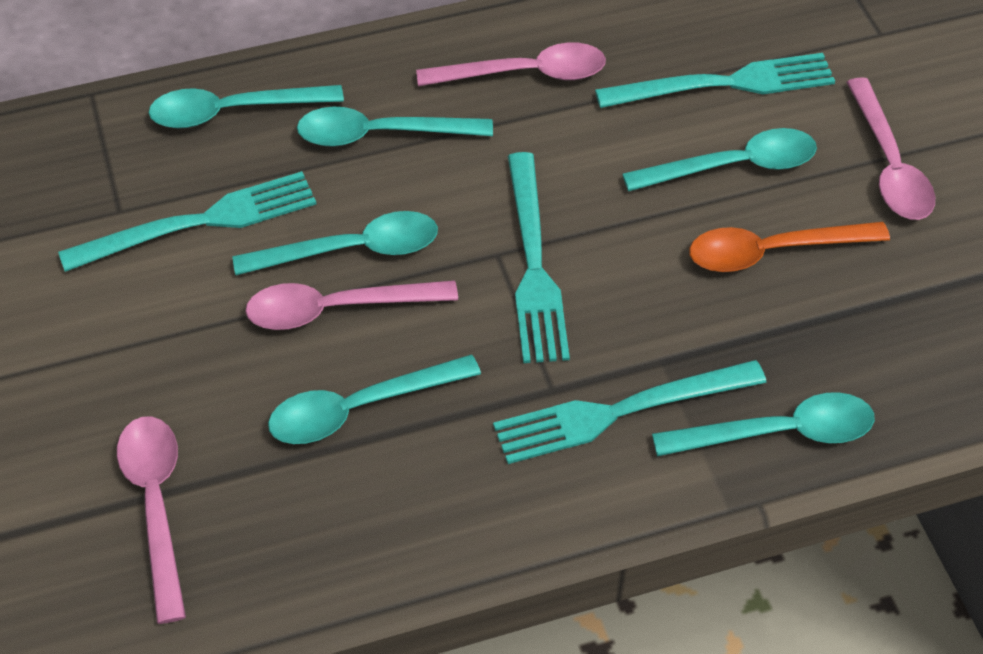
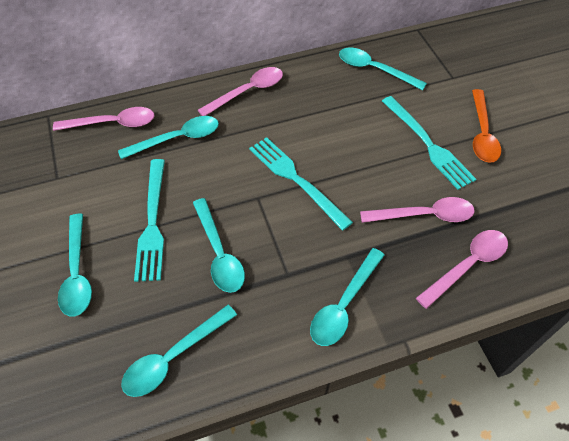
turquoise fork: 4 -> 3

